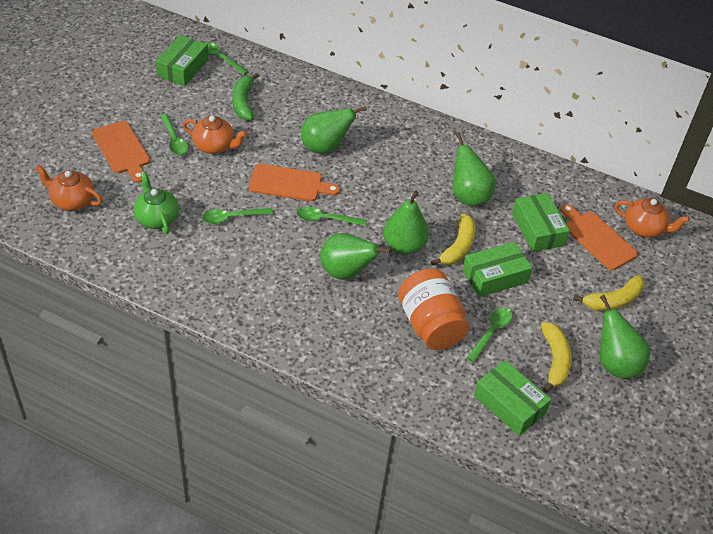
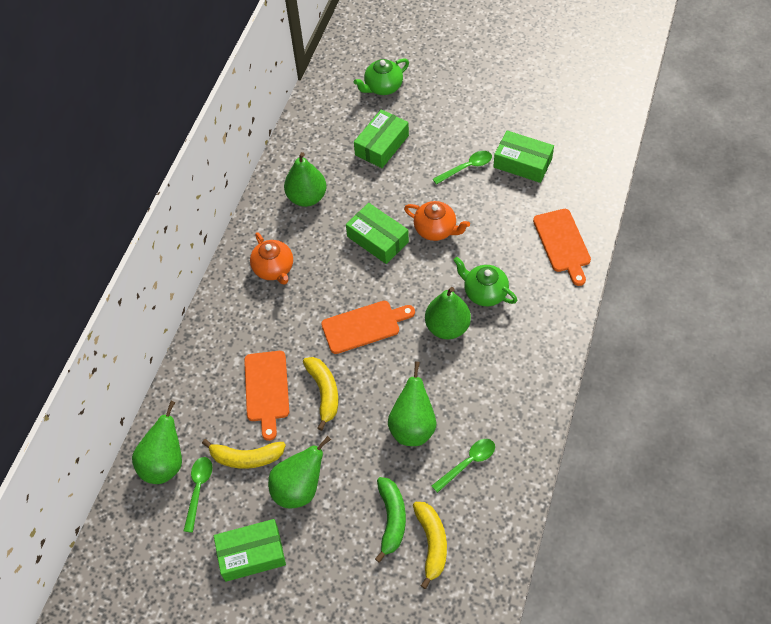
green spoon: 5 -> 3
green teapot: 1 -> 2
orange jar: 1 -> 0
orange teapot: 3 -> 2

